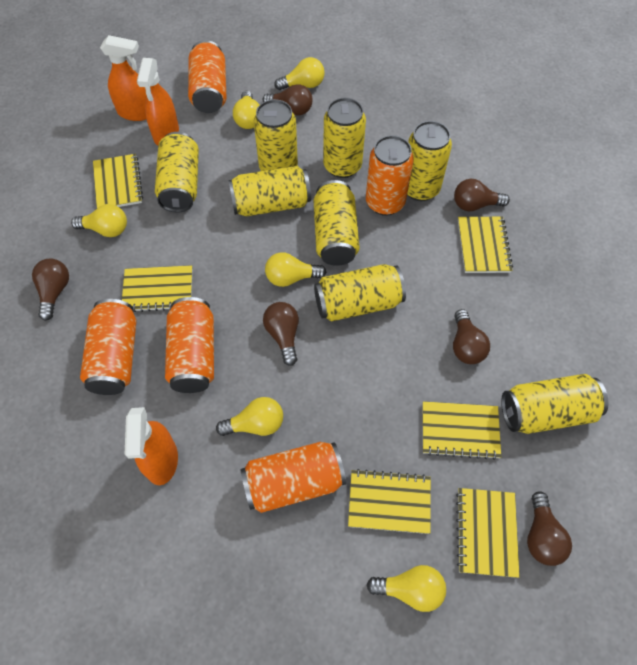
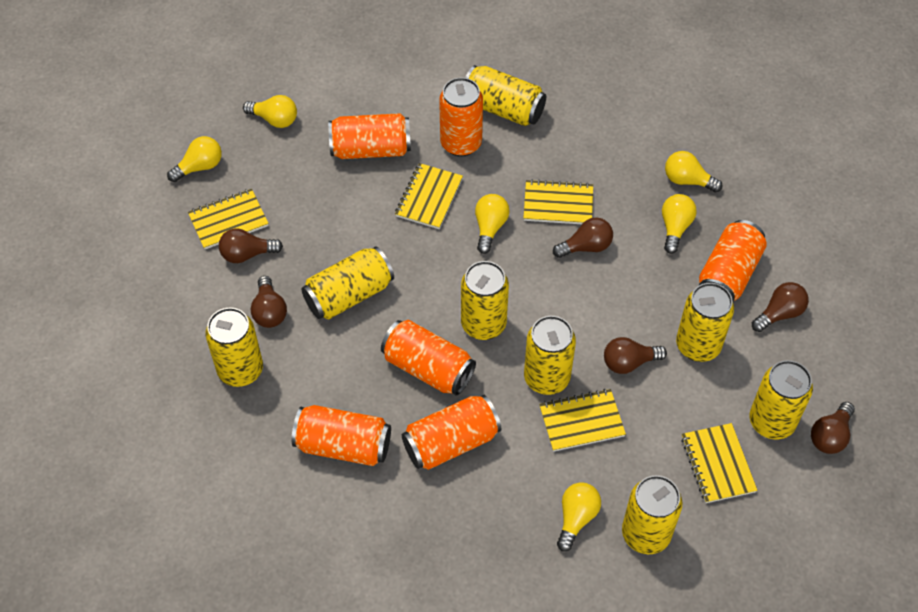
orange can: 5 -> 6
orange spray bottle: 3 -> 0
yellow notebook: 6 -> 5

